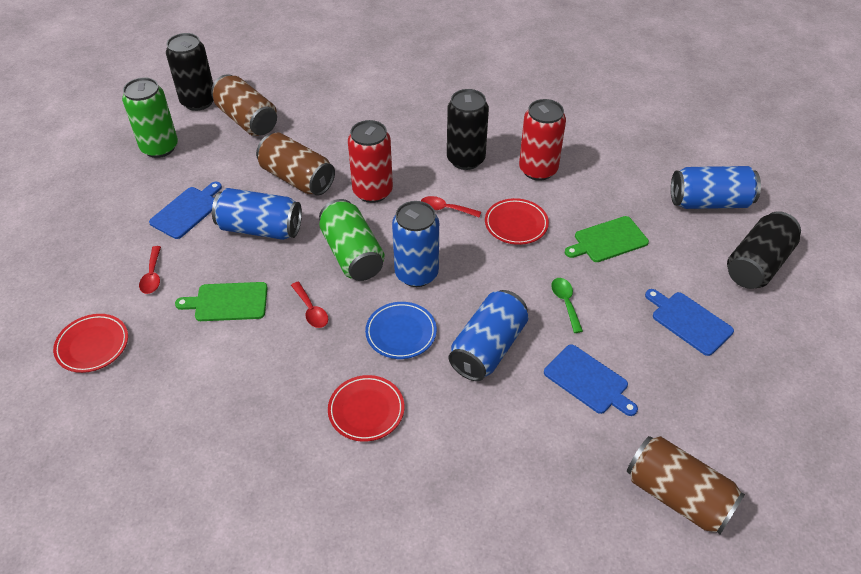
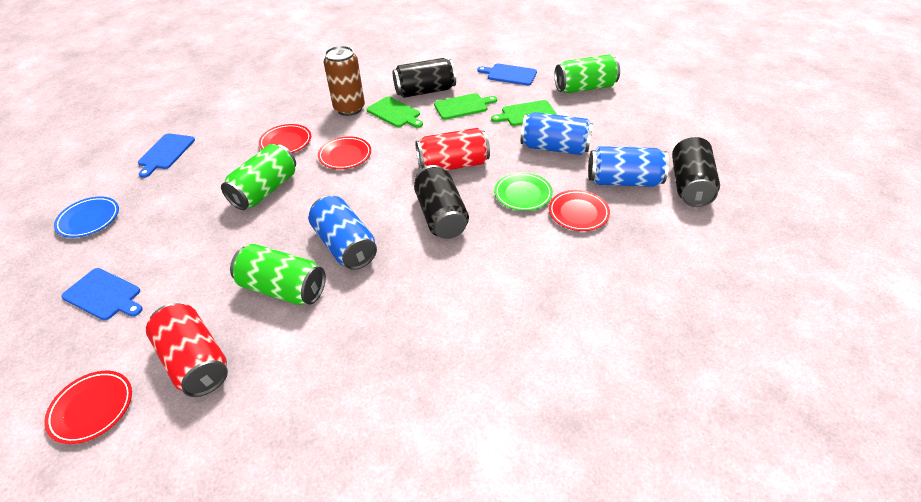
blue can: 4 -> 3
brown can: 3 -> 1
green can: 2 -> 3
green cutting board: 2 -> 3
green plate: 0 -> 1
green spoon: 1 -> 0
red plate: 3 -> 4
red spoon: 3 -> 0

